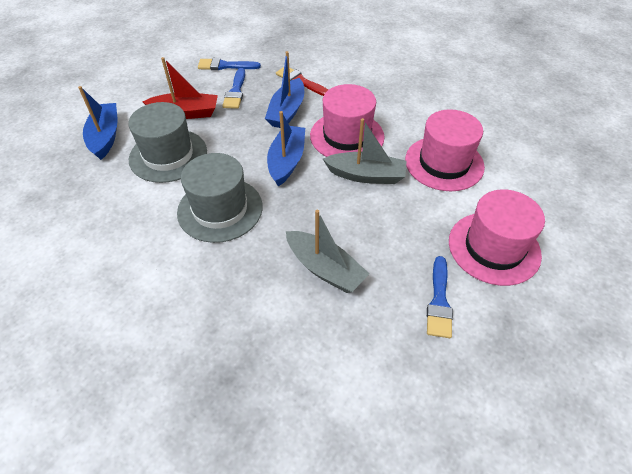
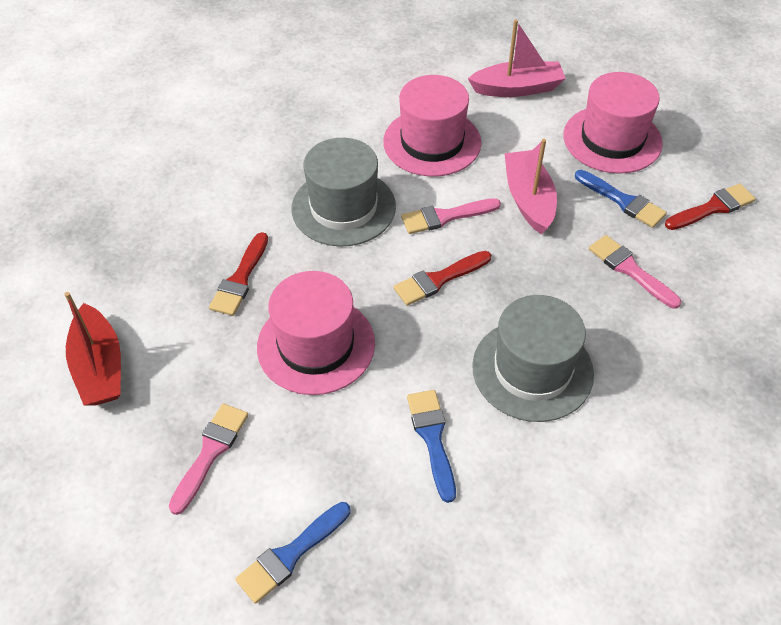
blue boat: 3 -> 0
grey boat: 2 -> 0
pink boat: 0 -> 2
pink brush: 0 -> 3
red brush: 1 -> 3

